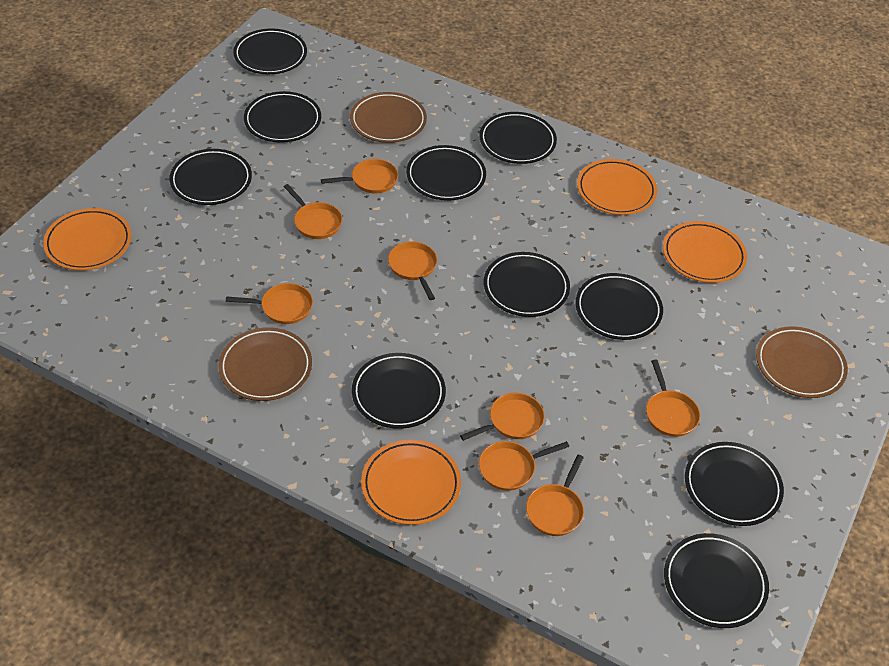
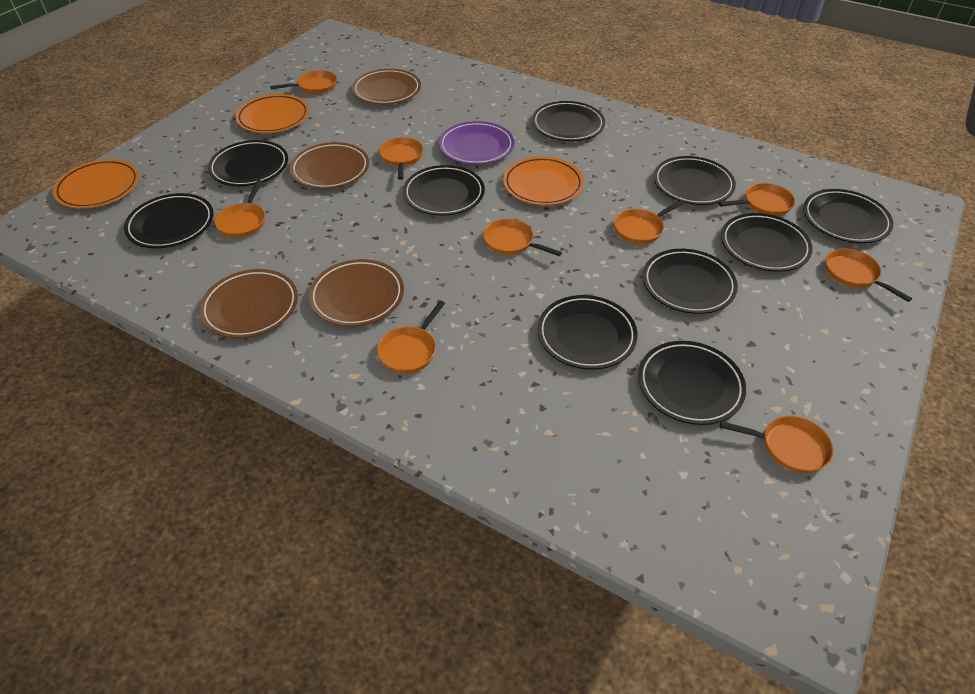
brown plate: 3 -> 4
orange pan: 8 -> 9
orange plate: 4 -> 3
purple plate: 0 -> 1

